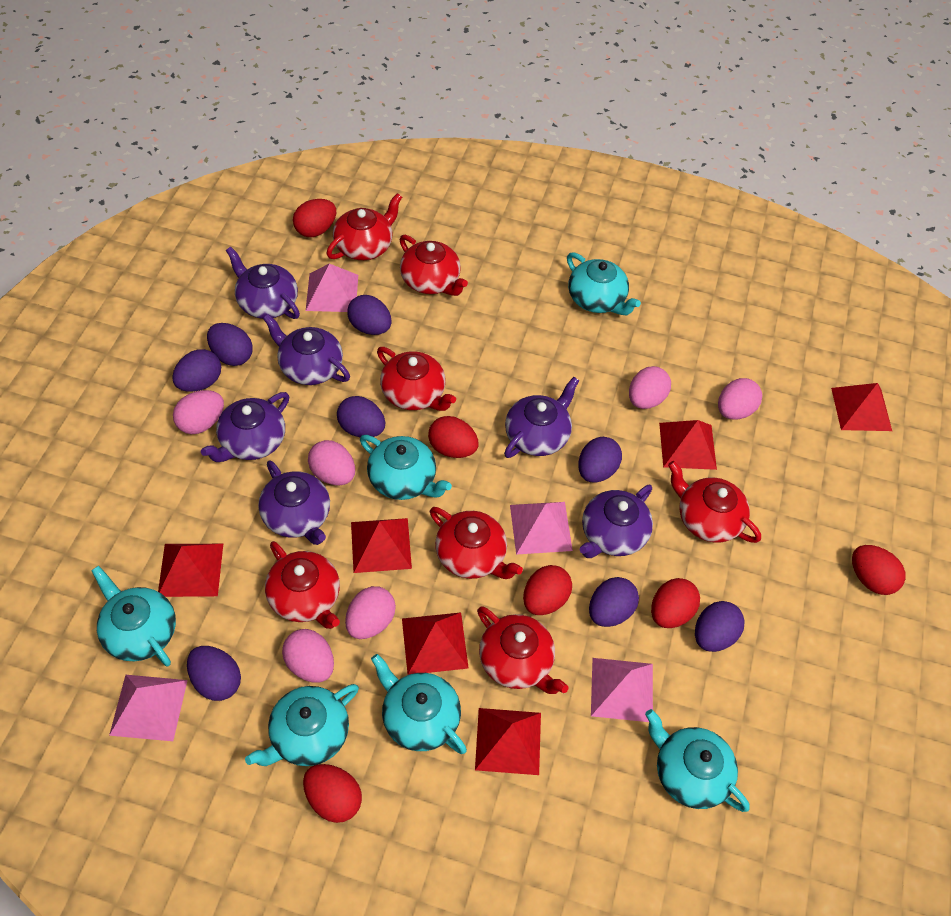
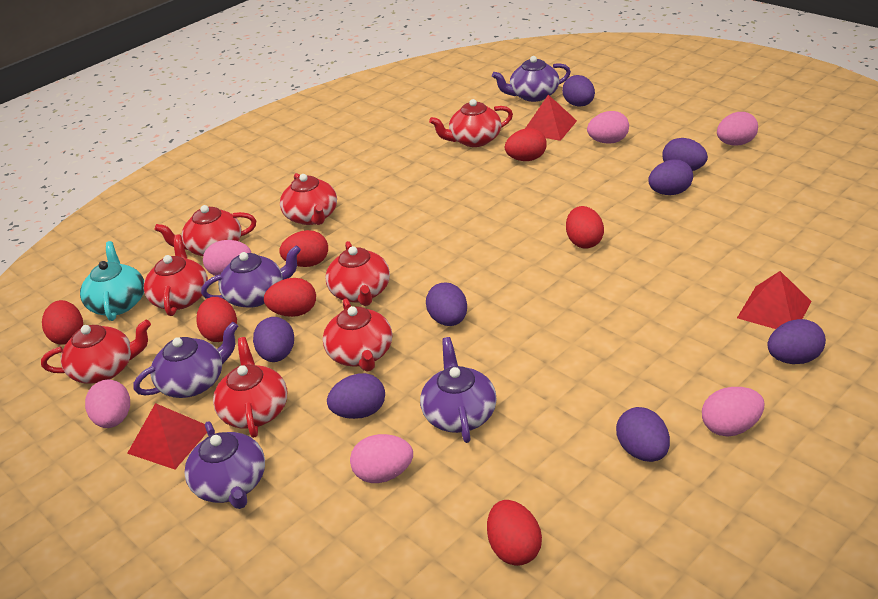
pink pyramid: 4 -> 0
purple teapot: 6 -> 5
red egg: 6 -> 7
red pyramid: 6 -> 3
red teapot: 7 -> 8
turquoise teapot: 6 -> 1

